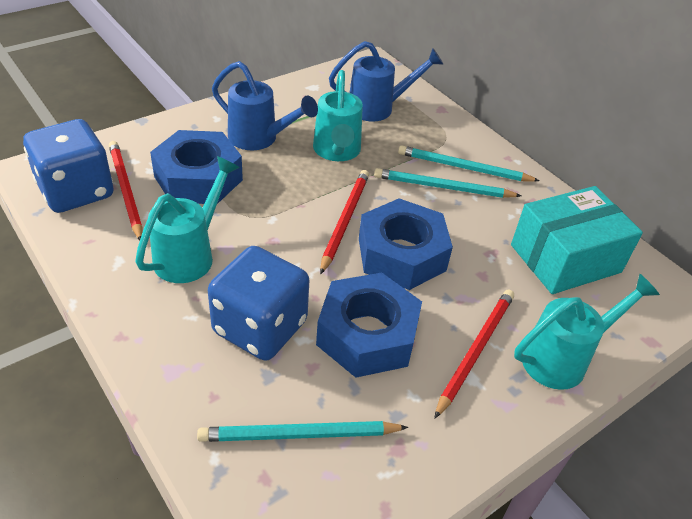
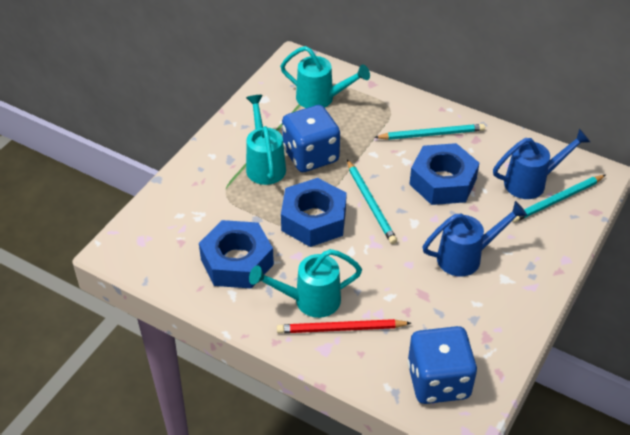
red pencil: 3 -> 1
turquoise box: 1 -> 0

